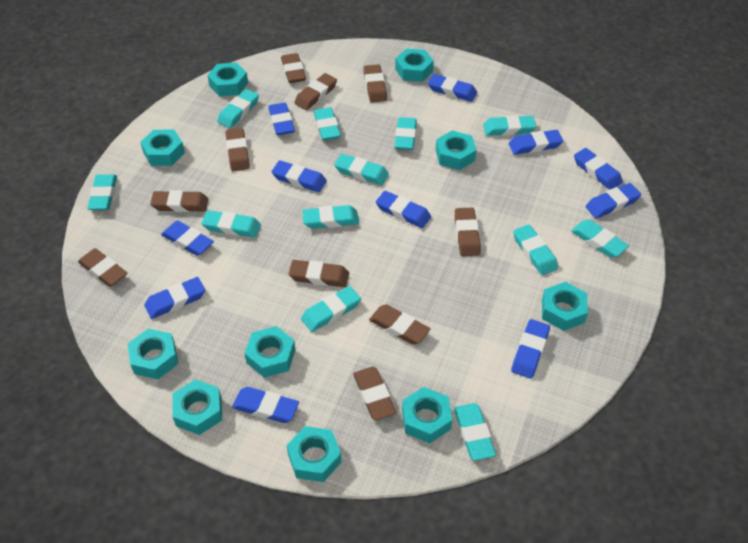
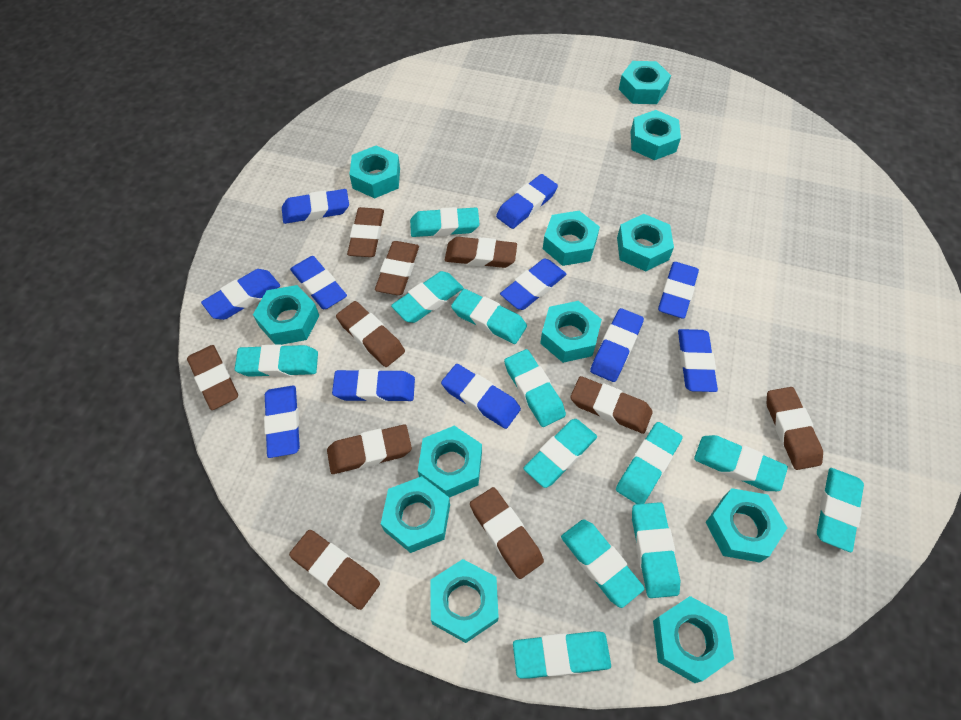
turquoise nut: 10 -> 12

